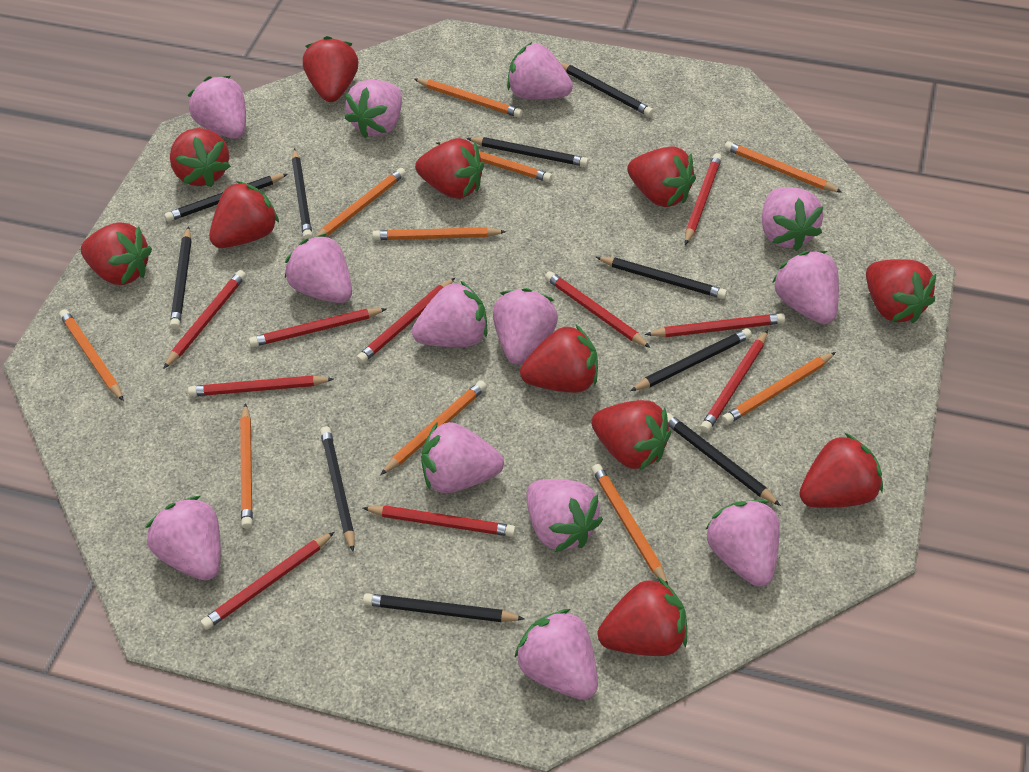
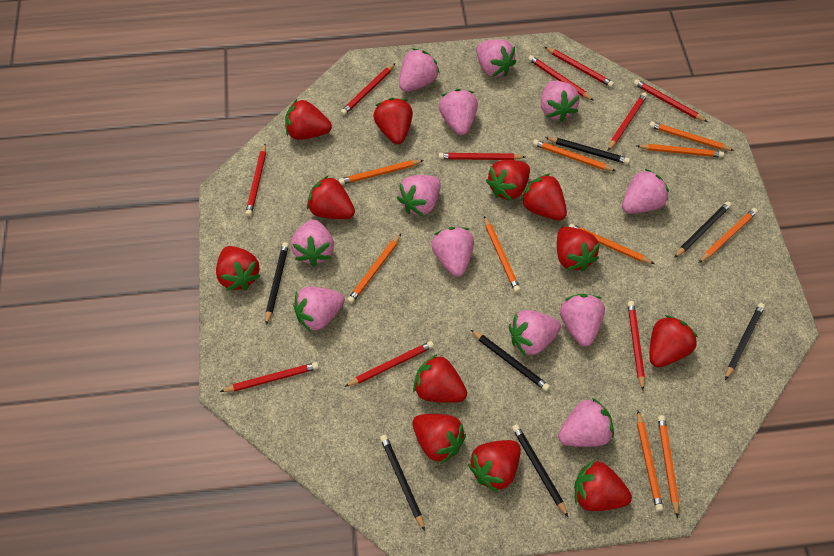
black pencil: 10 -> 7
pink strawberry: 13 -> 12
red strawberry: 11 -> 12

